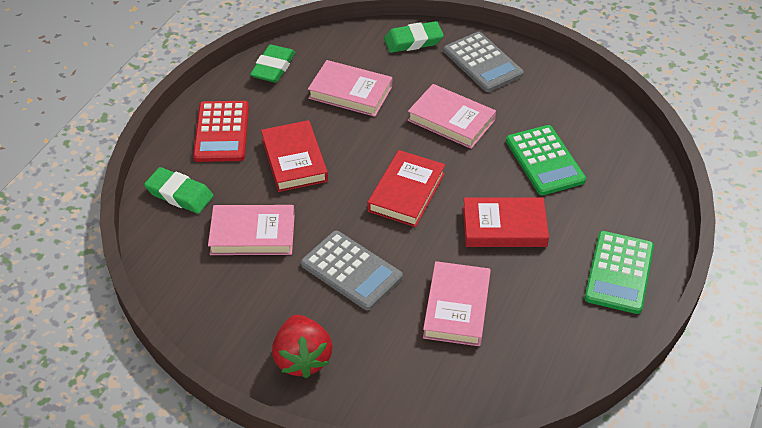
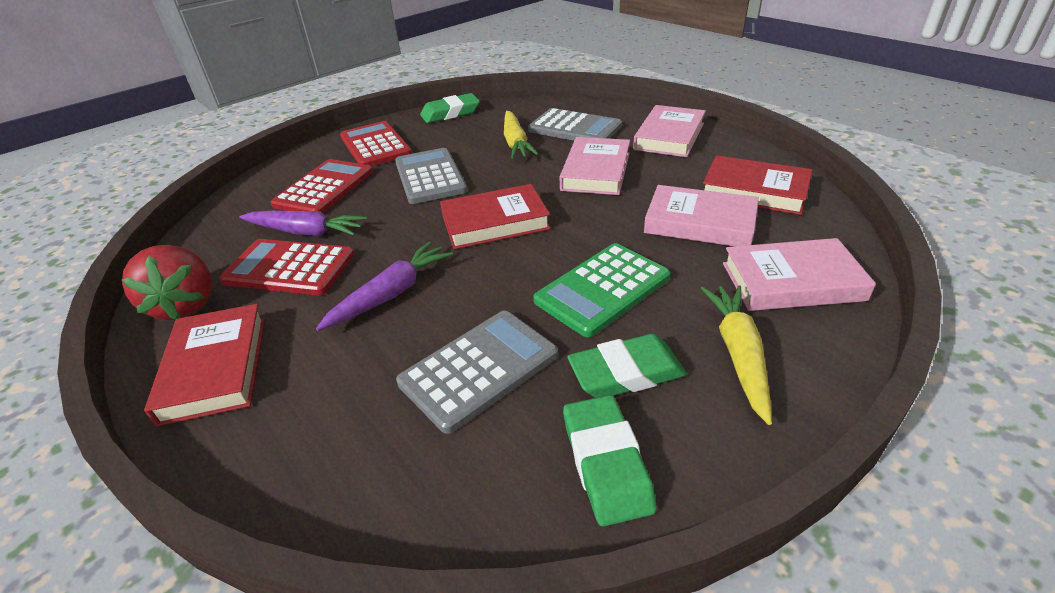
green calculator: 2 -> 1
grey calculator: 2 -> 3
purple carrot: 0 -> 2
red calculator: 1 -> 3
yellow carrot: 0 -> 2

